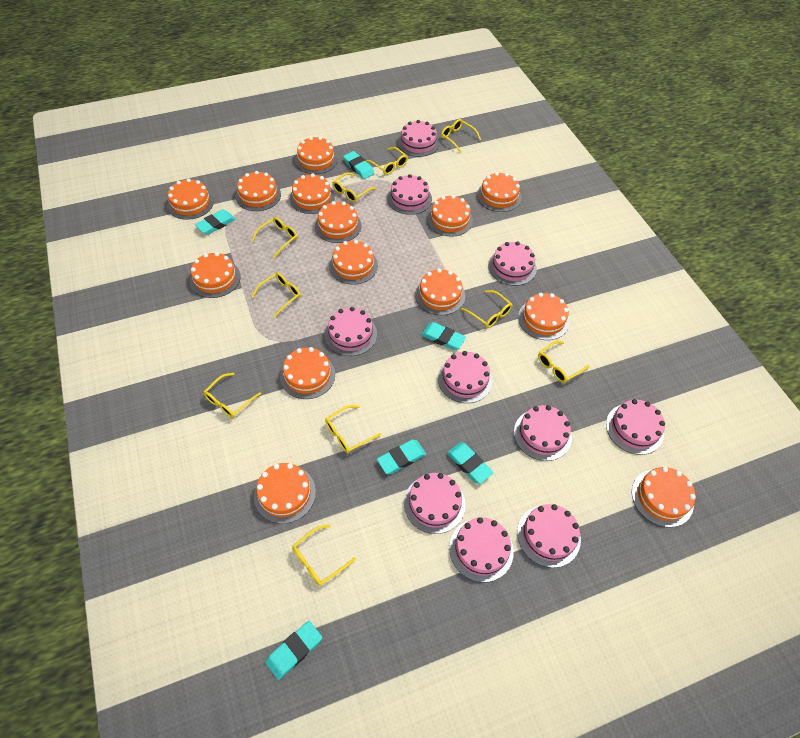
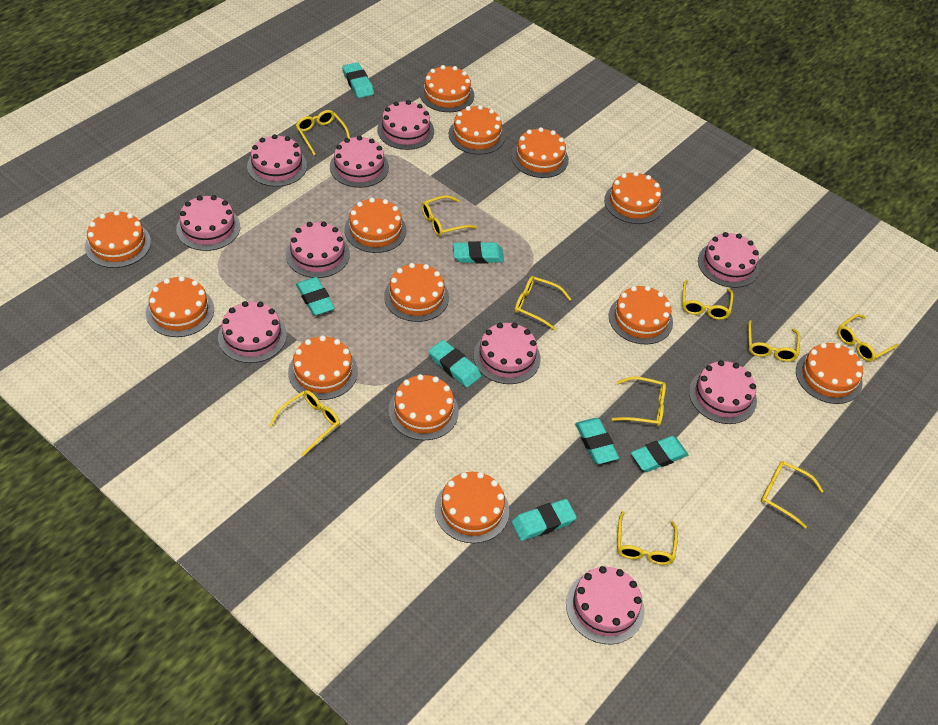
orange cake: 14 -> 13
turquoise eraser: 6 -> 7

